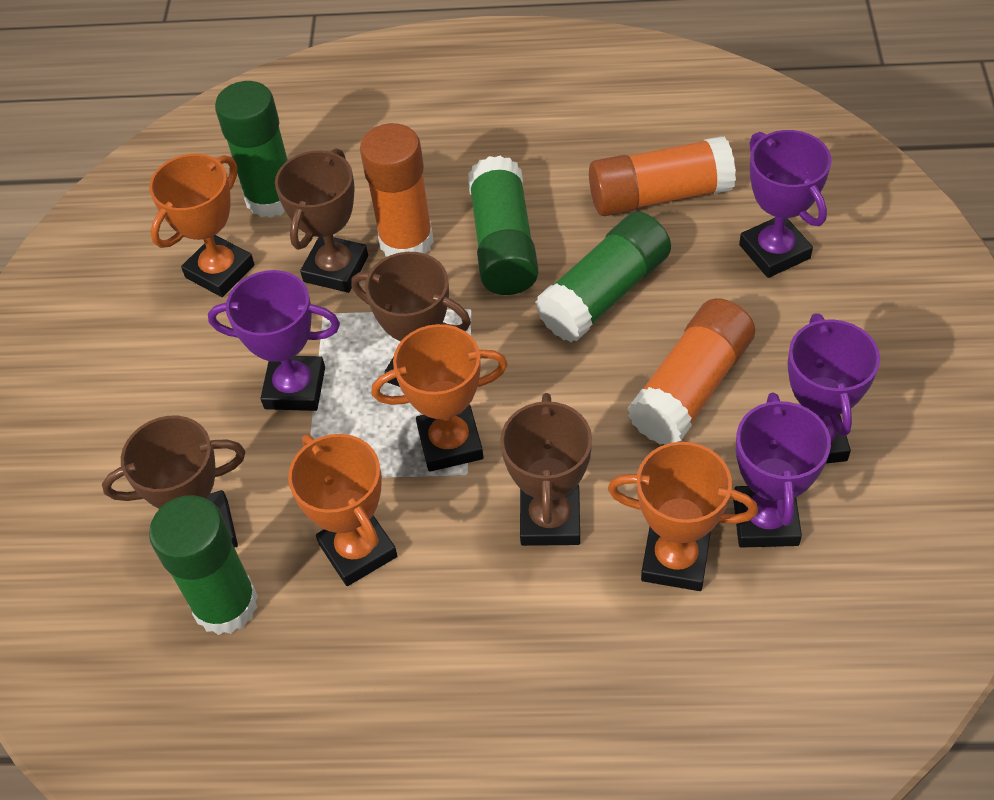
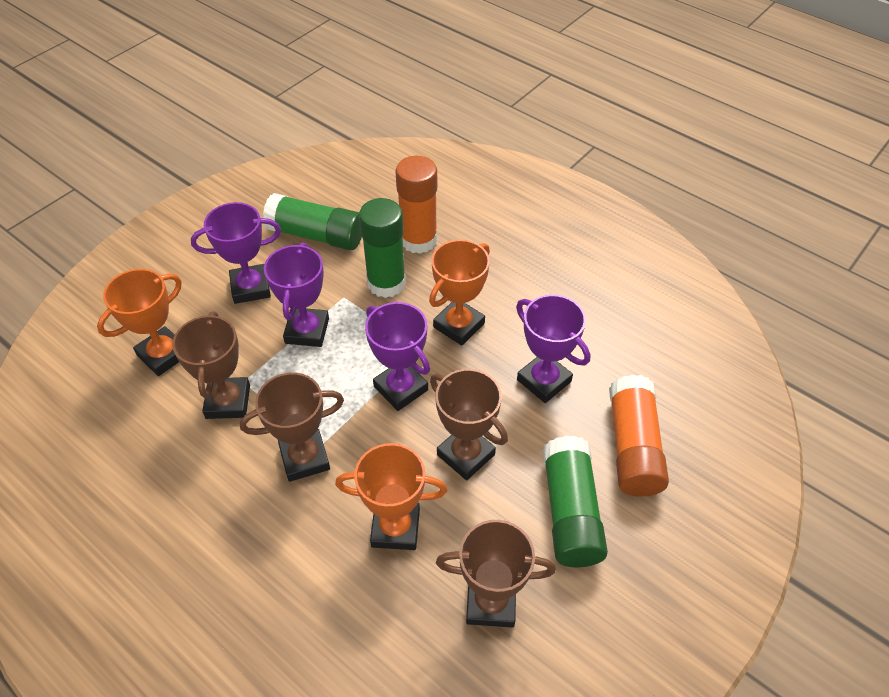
green glue stick: 4 -> 3
orange glue stick: 3 -> 2
orange trophy: 4 -> 3

